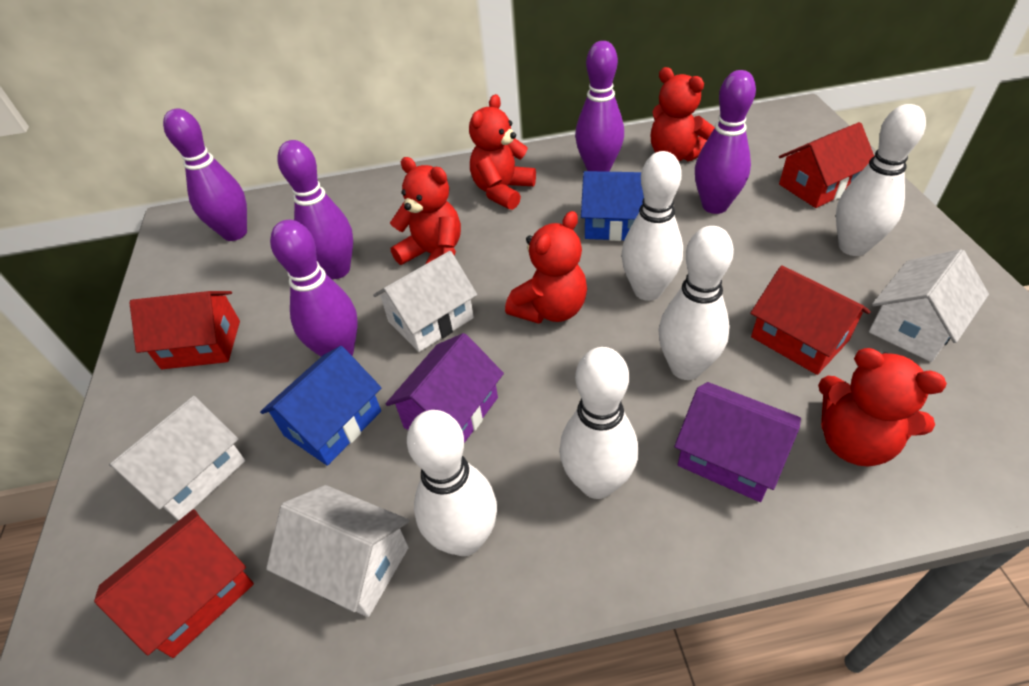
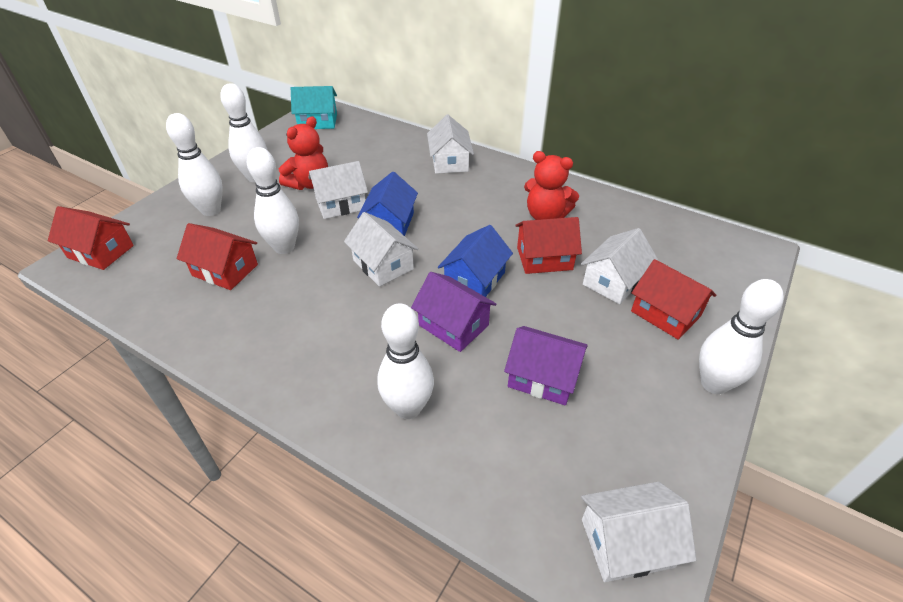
purple bowling pin: 5 -> 0
red teddy bear: 5 -> 2
turquoise house: 0 -> 1
white house: 4 -> 5

